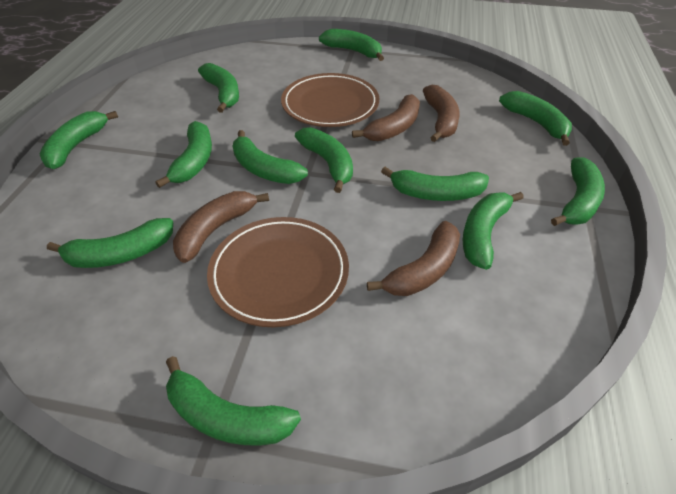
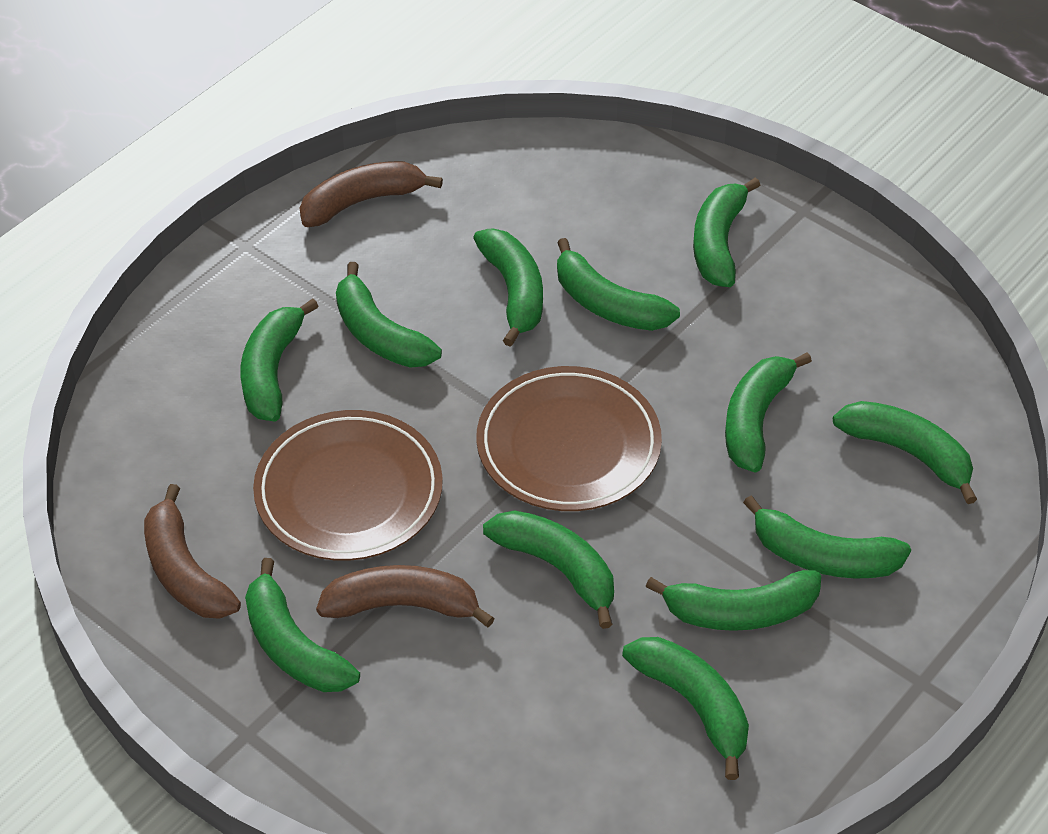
brown banana: 4 -> 3

